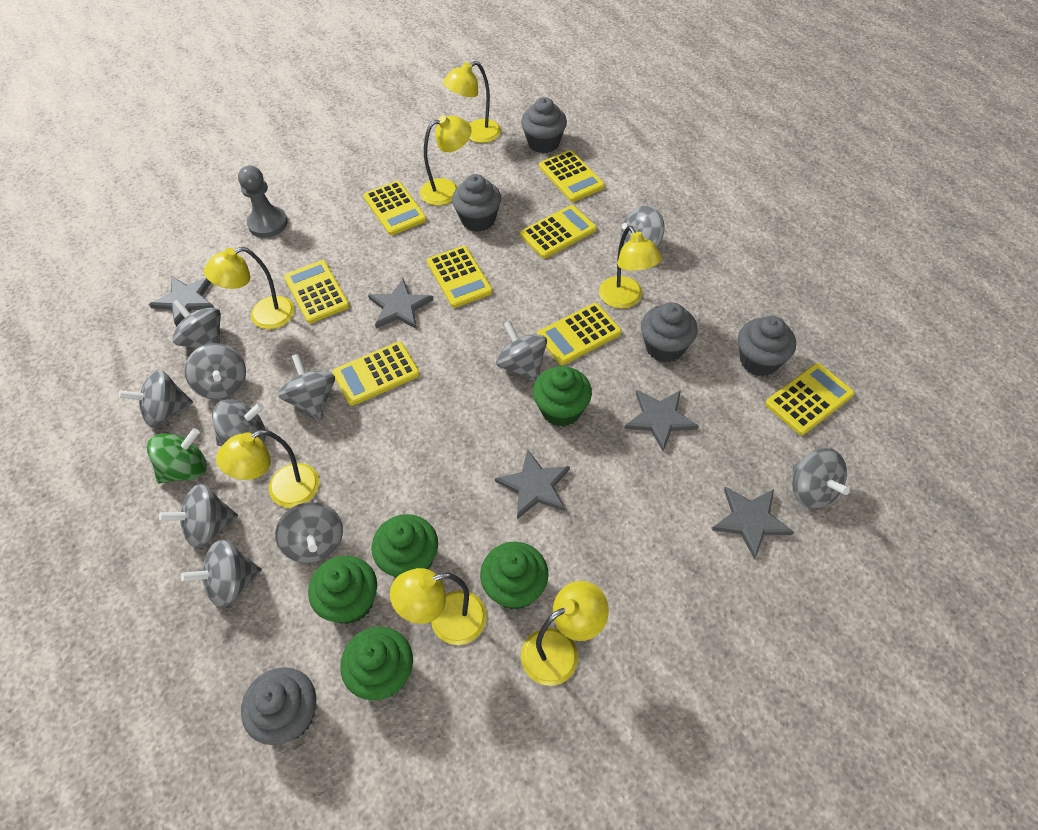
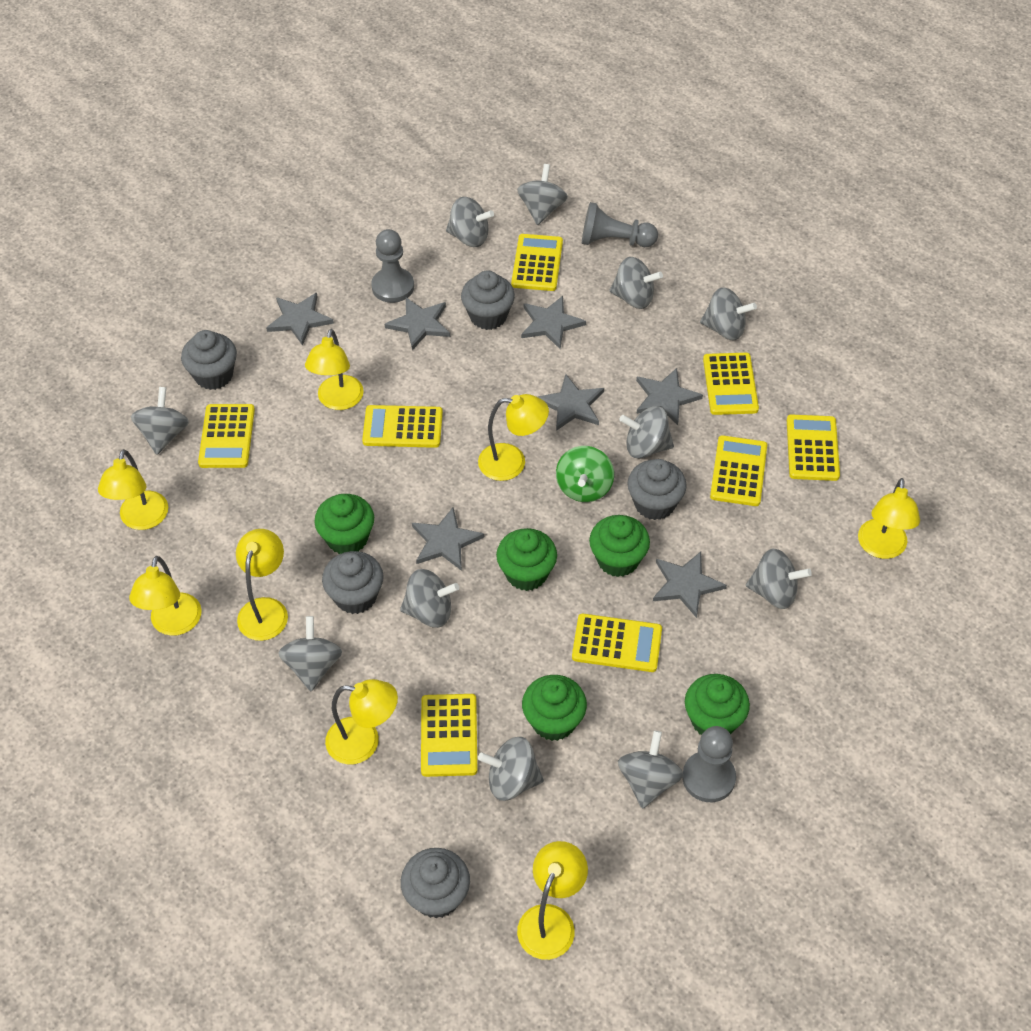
grey pawn: 1 -> 3
grey star: 5 -> 7
yellow lamp: 7 -> 8

